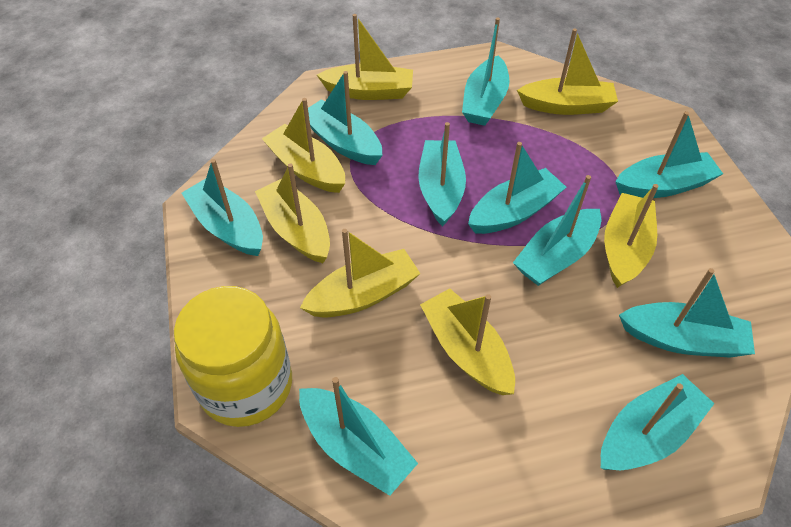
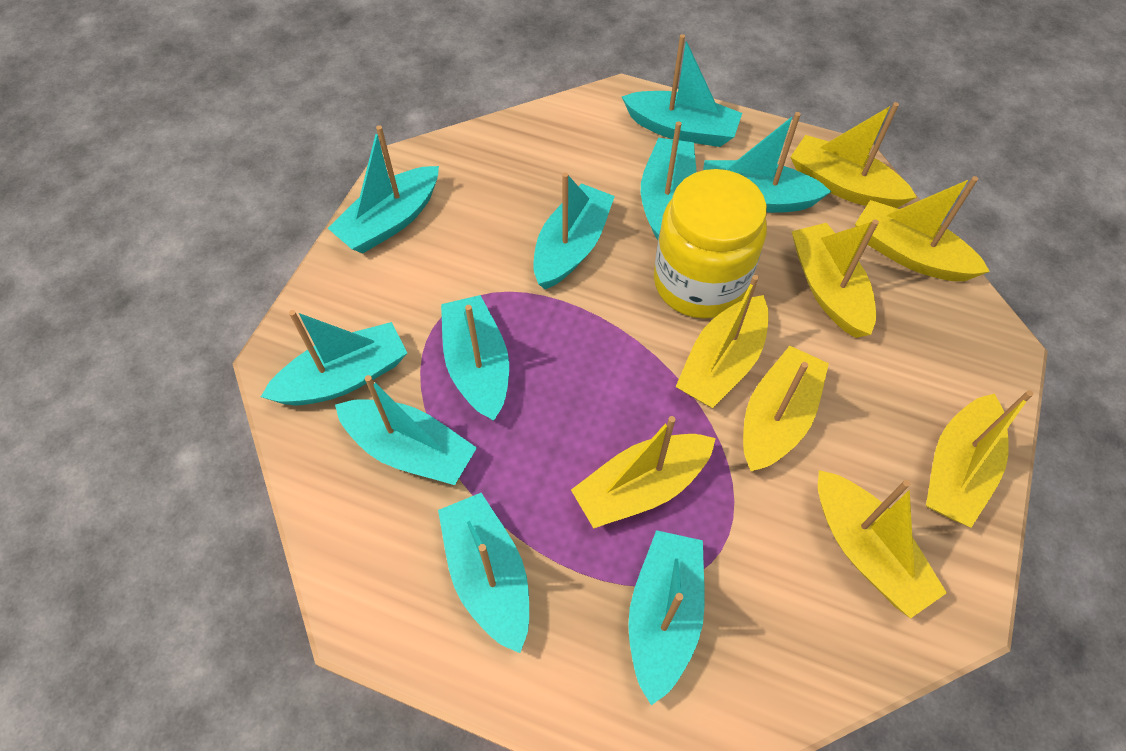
yellow boat: 7 -> 8

